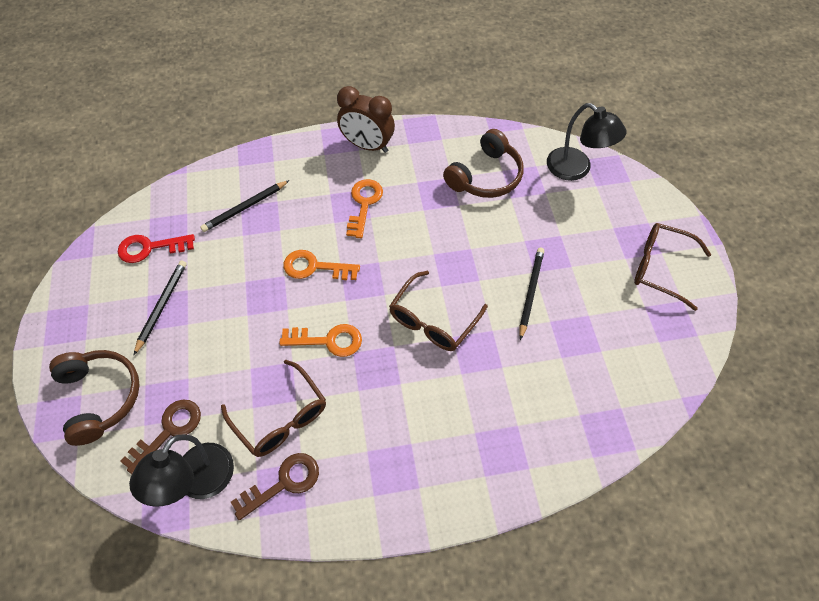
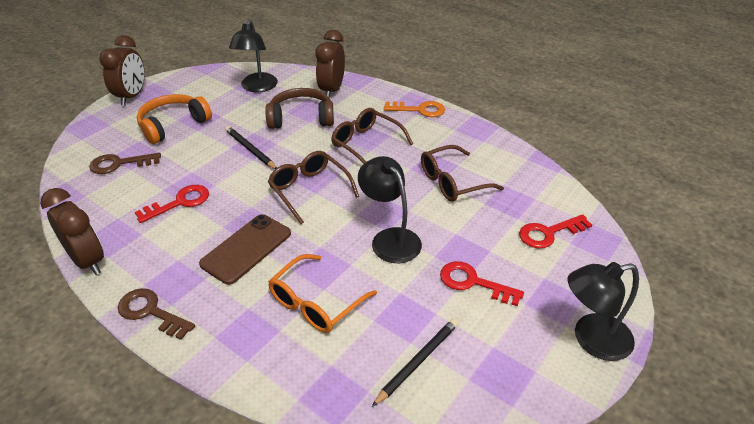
black lamp: 2 -> 3
black pencil: 3 -> 2
brown clock: 1 -> 3
brown headphones: 2 -> 1
brown phone: 0 -> 1
orange glasses: 0 -> 1
orange headphones: 0 -> 1
orange key: 3 -> 1
red key: 1 -> 3

